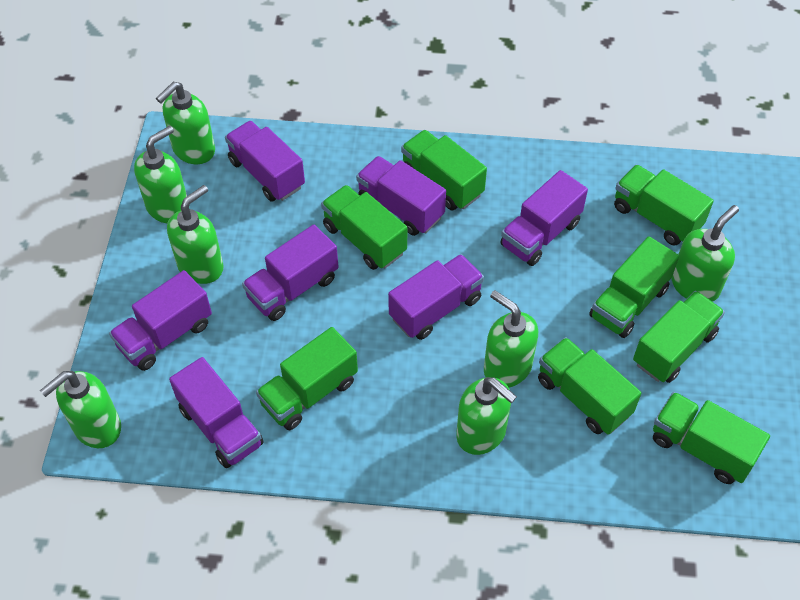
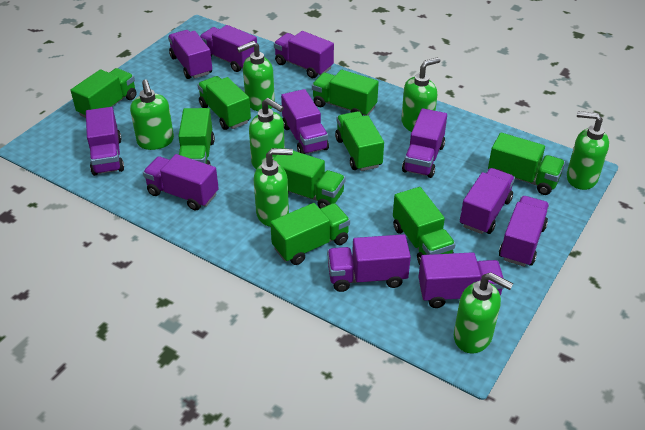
green truck: 8 -> 9
purple truck: 7 -> 11

